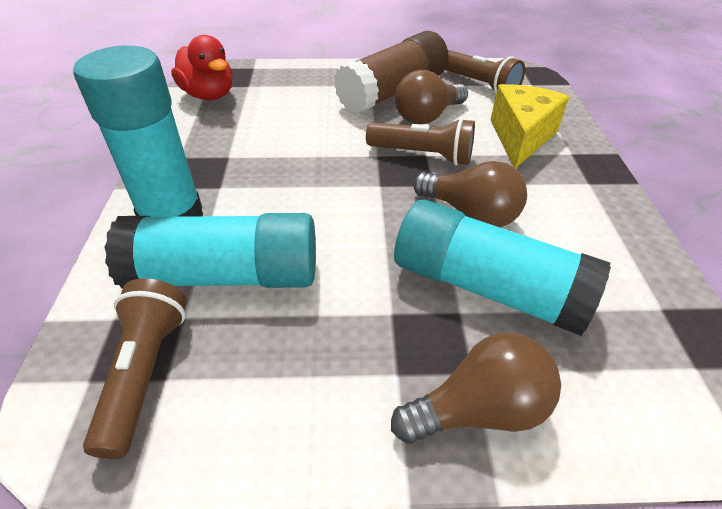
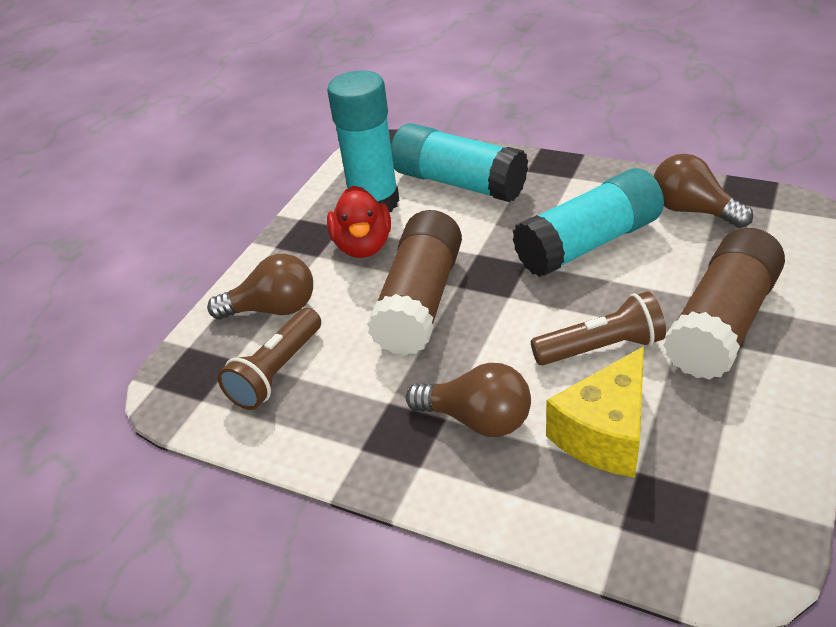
brown flashlight: 3 -> 2
brown glue stick: 1 -> 2

